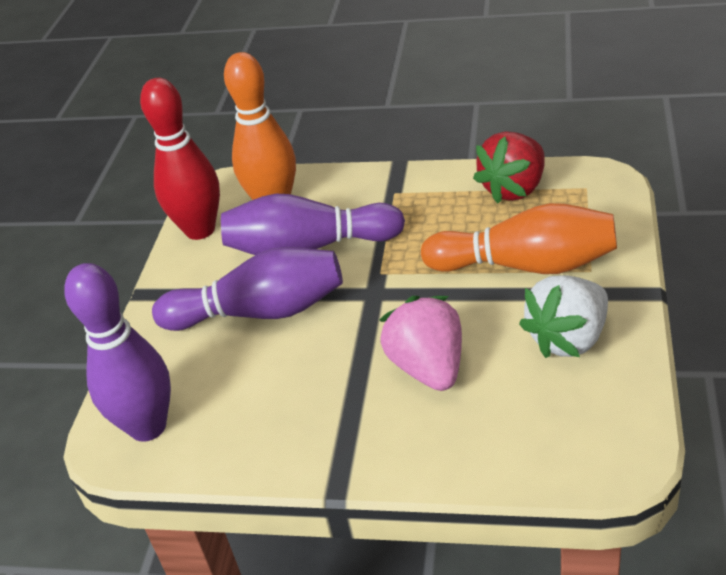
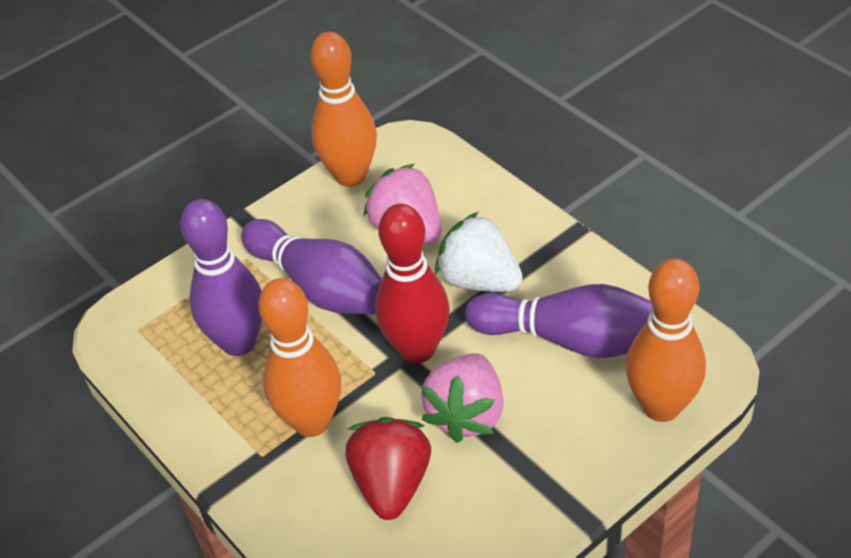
orange bowling pin: 2 -> 3
pink strawberry: 1 -> 2

